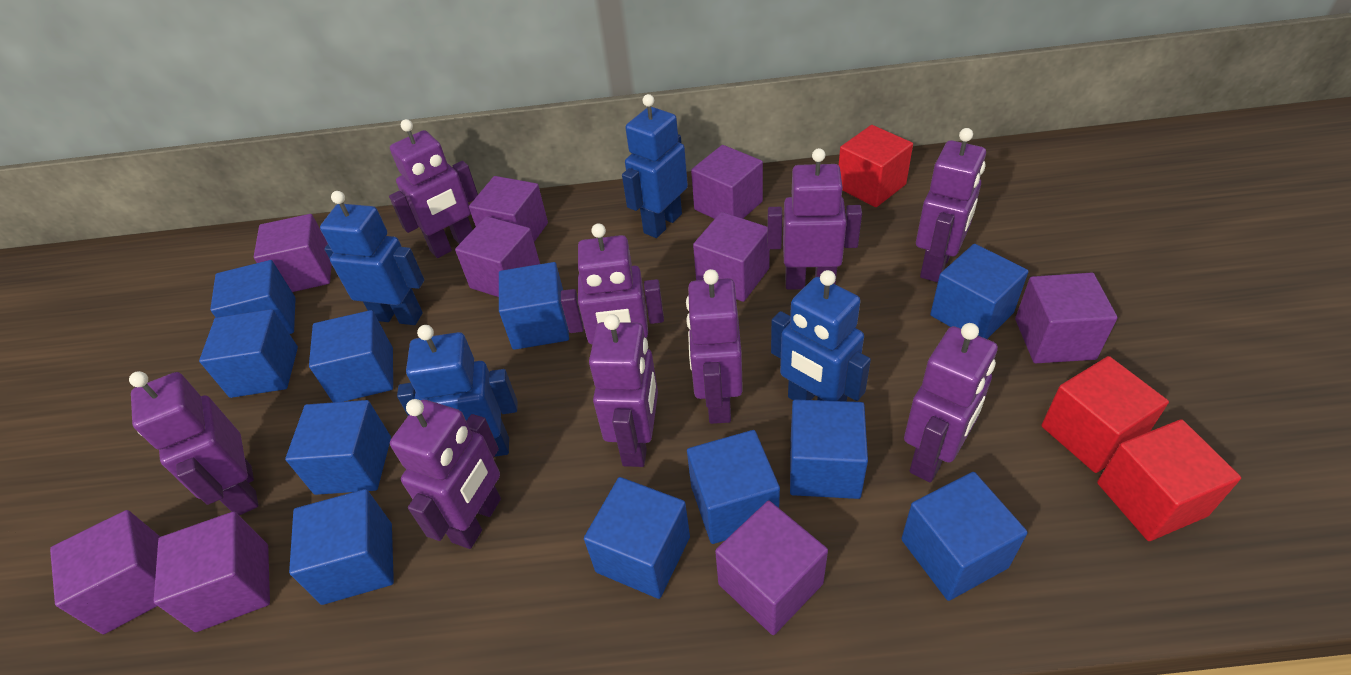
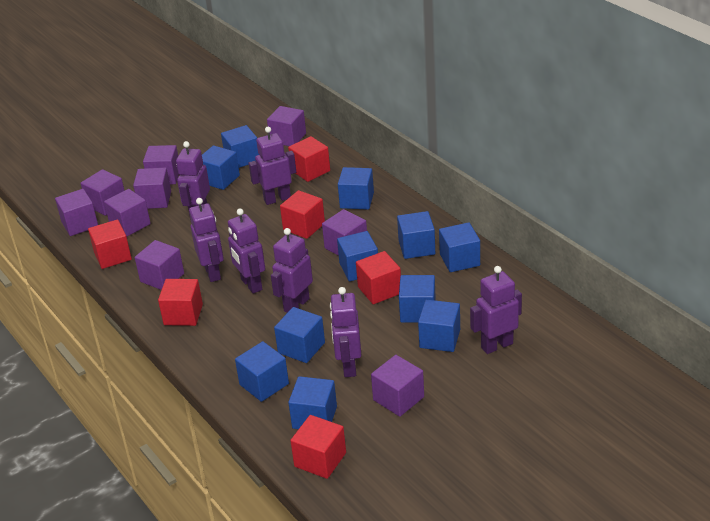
blue robot: 4 -> 0
purple robot: 9 -> 7
red cube: 3 -> 6

